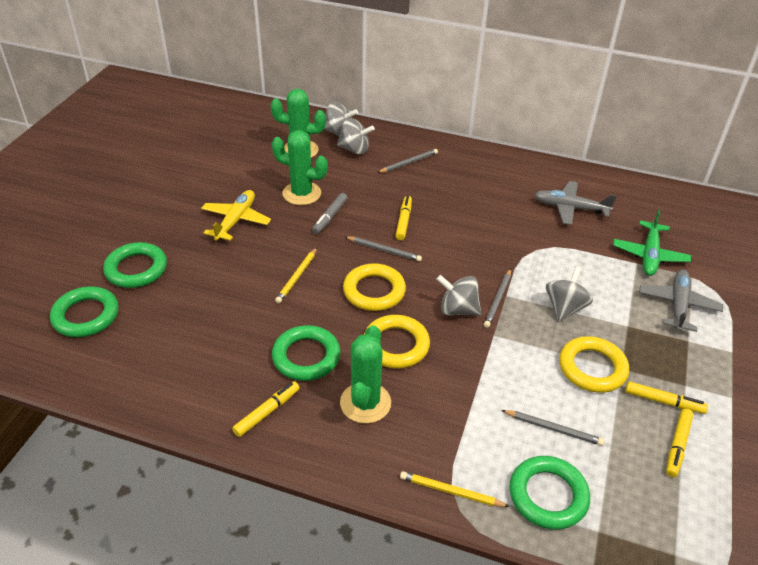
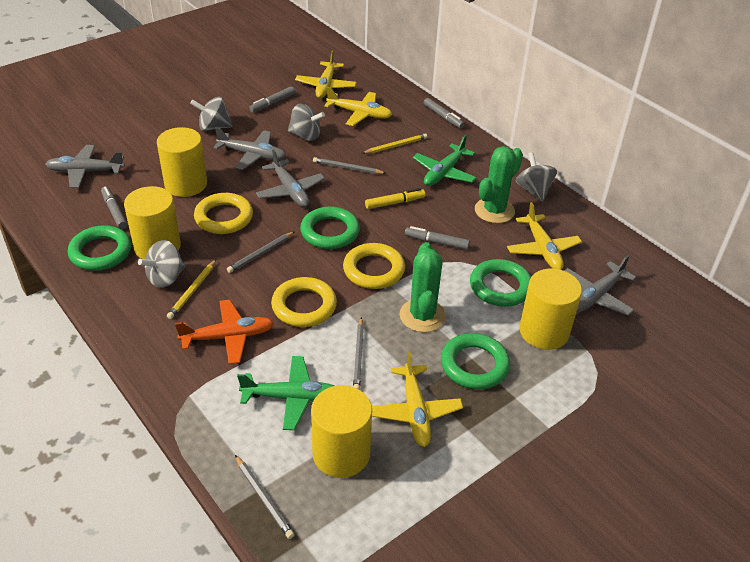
green cactus: 3 -> 2
green plane: 1 -> 2
grey marker: 1 -> 4
grey plane: 2 -> 4
orange plane: 0 -> 1
yellow cylinder: 0 -> 4
yellow marker: 4 -> 1
yellow plane: 1 -> 4

